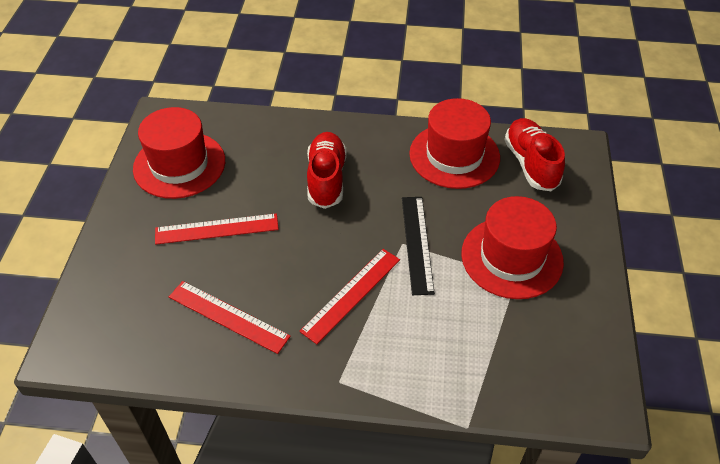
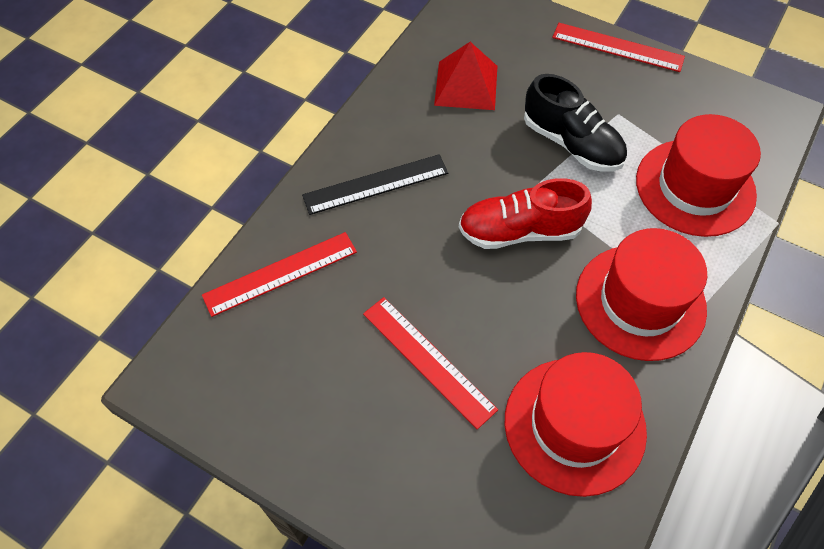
black shoe: 0 -> 1
red pyramid: 0 -> 1
red shoe: 2 -> 1

